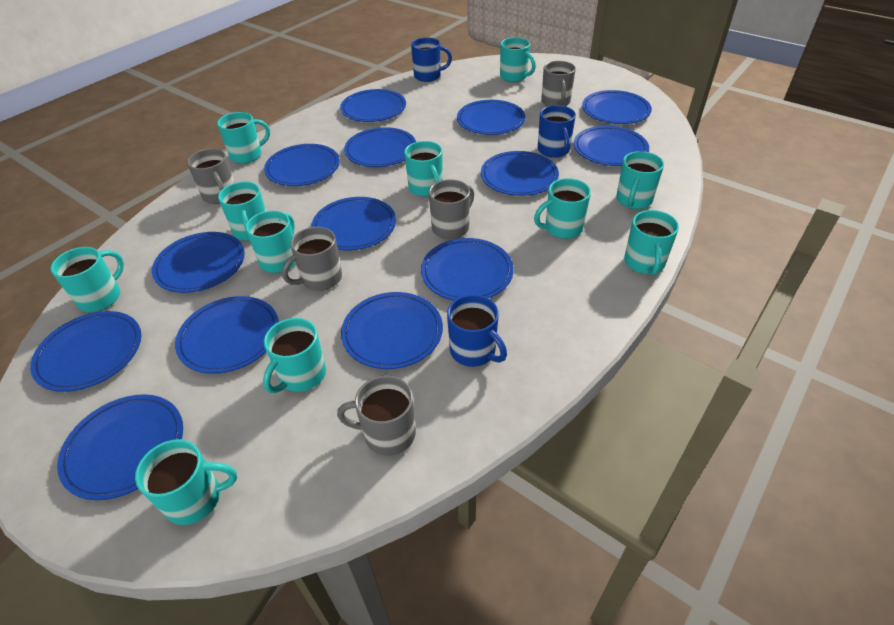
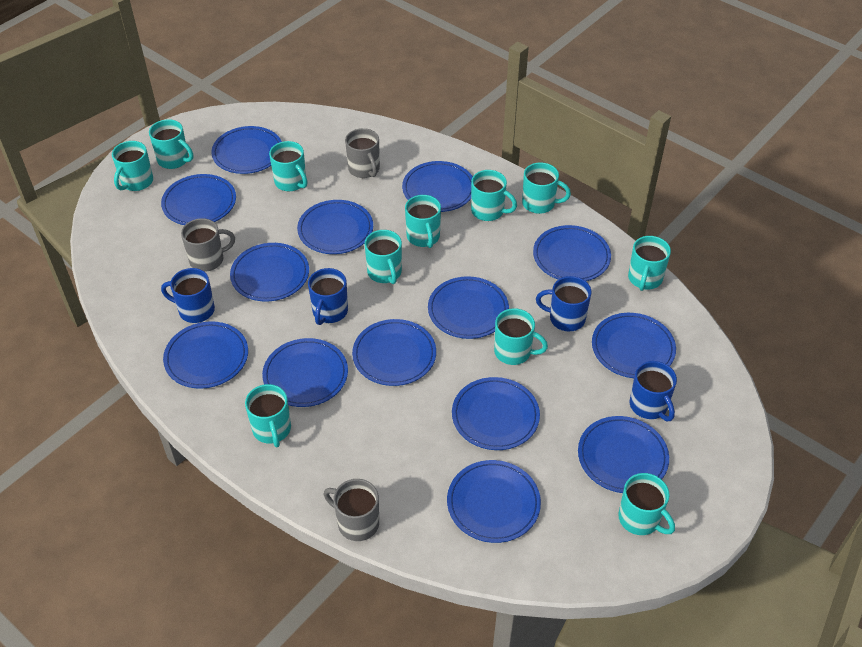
blue mug: 3 -> 4
grey mug: 5 -> 3

